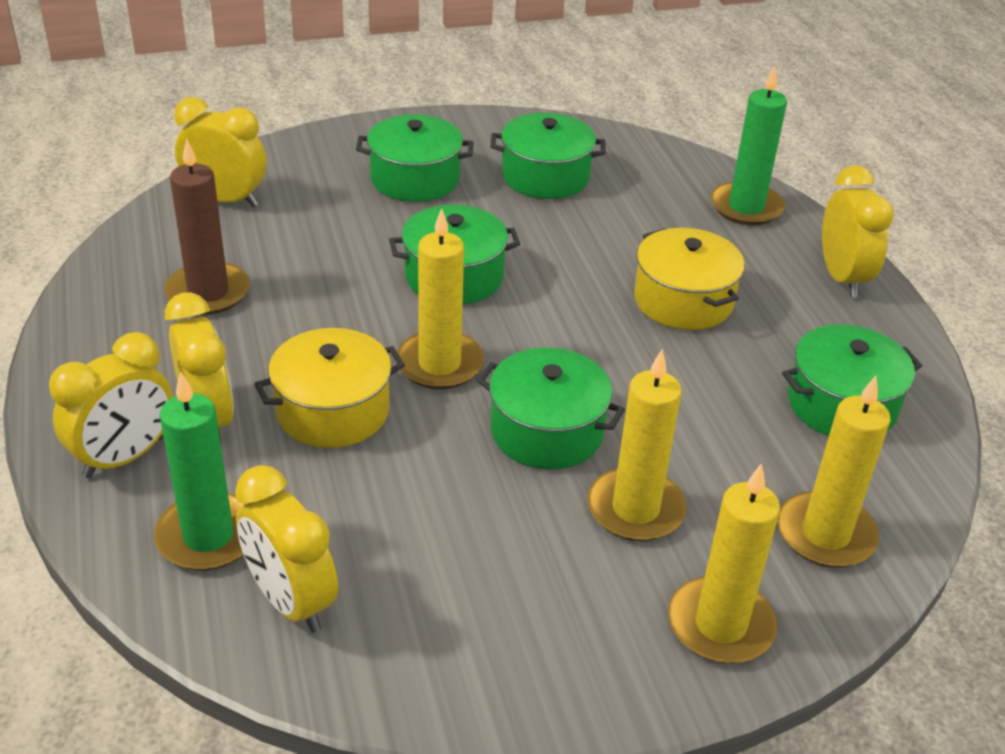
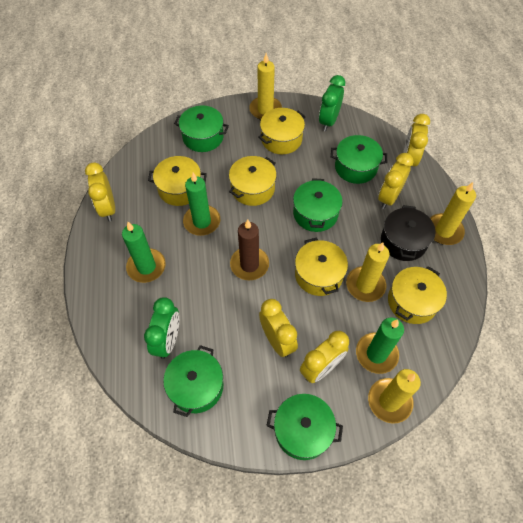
black pot: 0 -> 1
green candle: 2 -> 3
green clock: 0 -> 2
yellow pot: 2 -> 5

